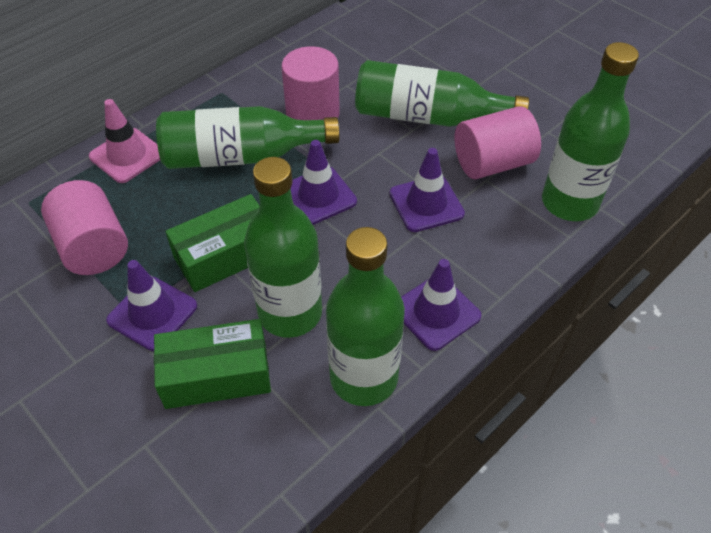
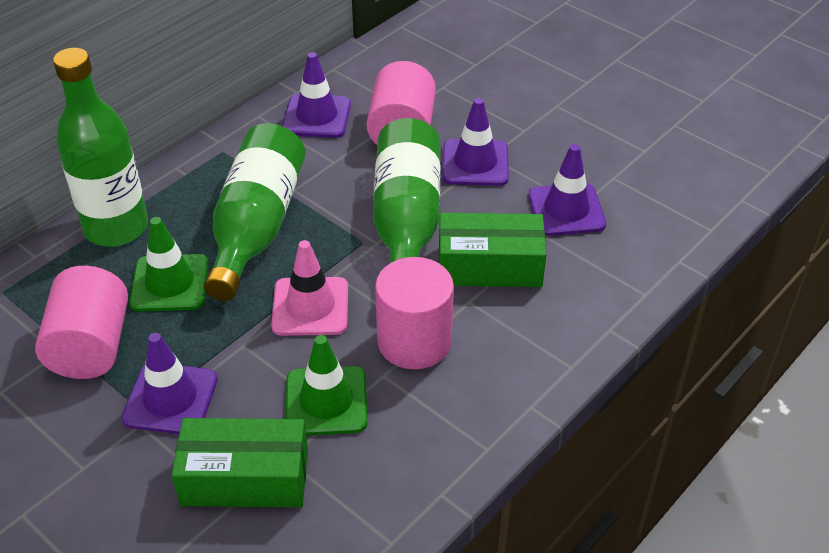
green bottle: 5 -> 3
green traffic cone: 0 -> 2

